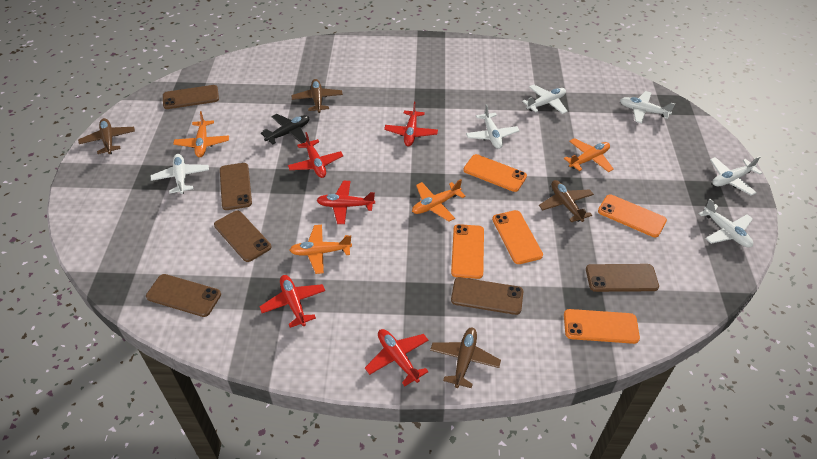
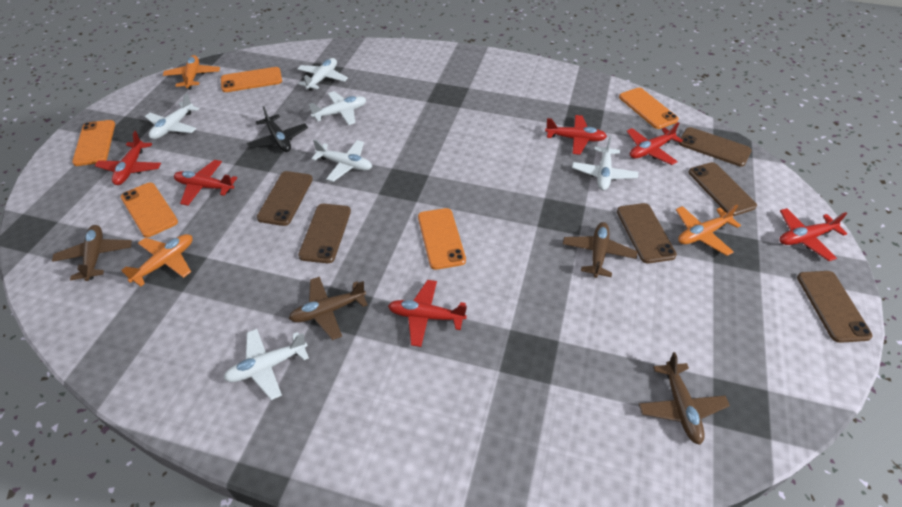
orange plane: 4 -> 3
red plane: 5 -> 6

